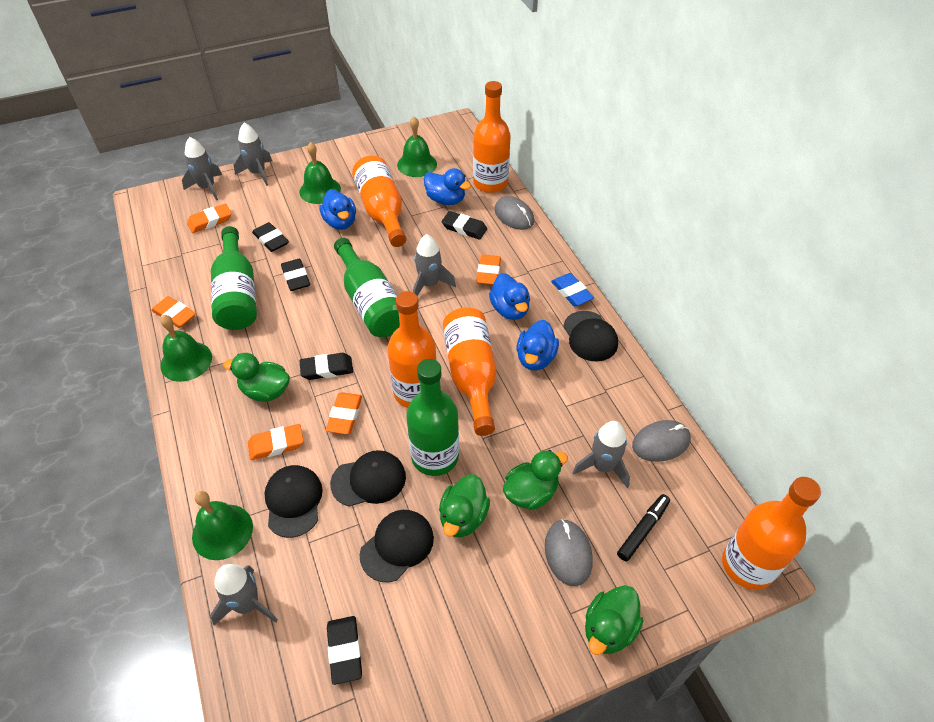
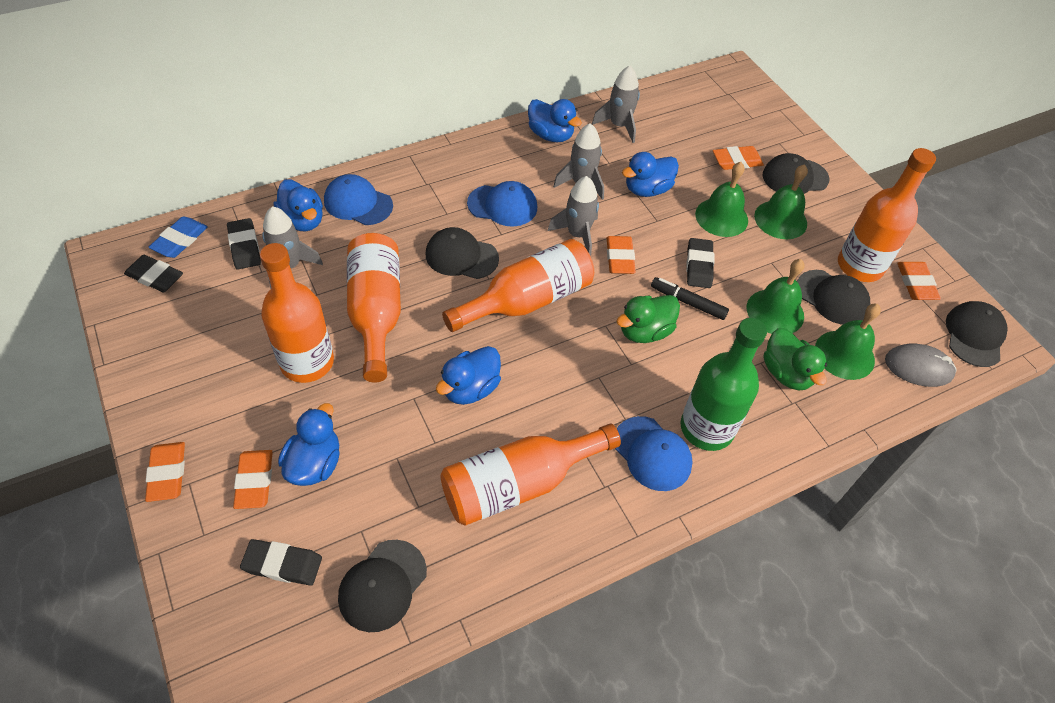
black cap: 4 -> 5
black eraser: 5 -> 4
blue cap: 0 -> 3
blue duck: 4 -> 5
green bottle: 3 -> 1
green duck: 4 -> 2
grey mouse: 3 -> 1
grey rocket: 5 -> 4

